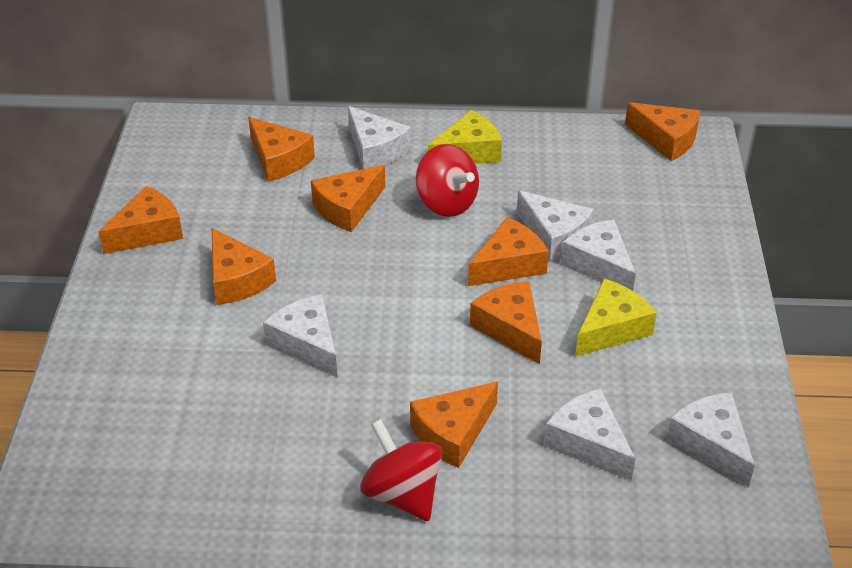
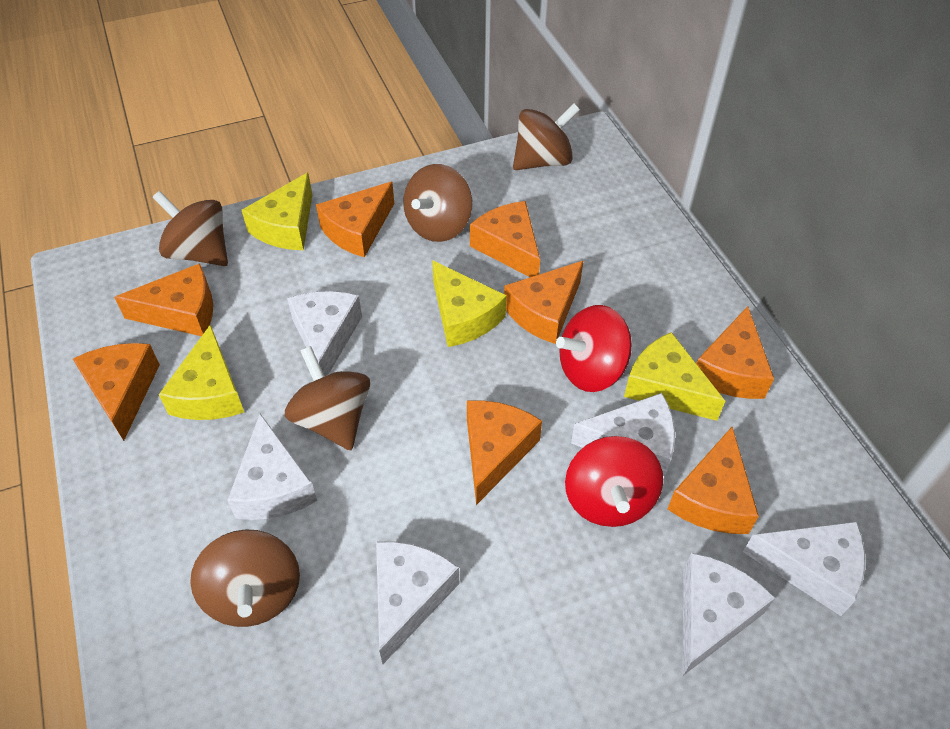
brown spinning top: 0 -> 5
yellow cheese: 2 -> 4

